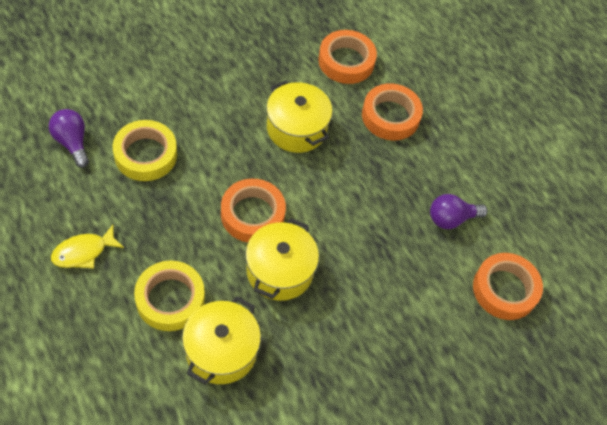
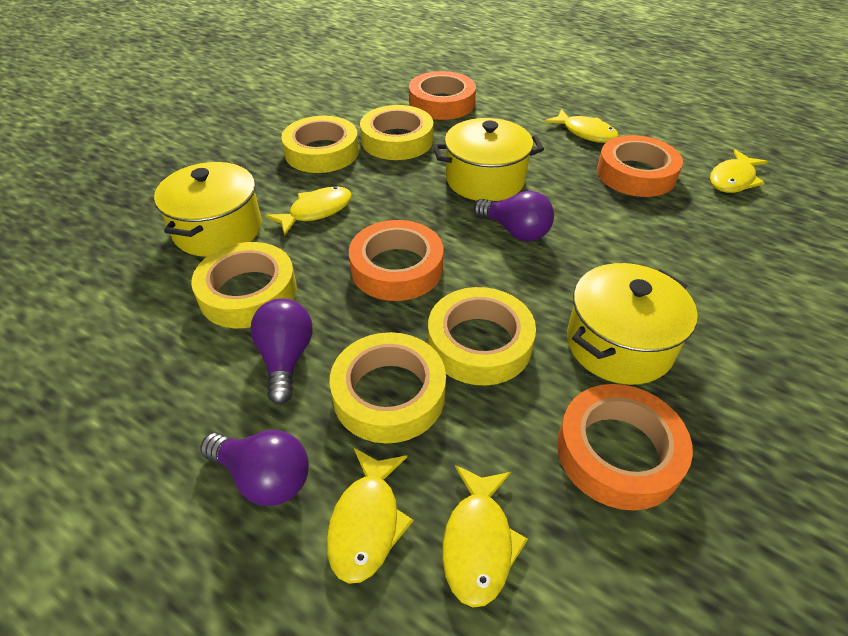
purple light bulb: 2 -> 3
yellow fish: 1 -> 5
yellow tape: 2 -> 5

